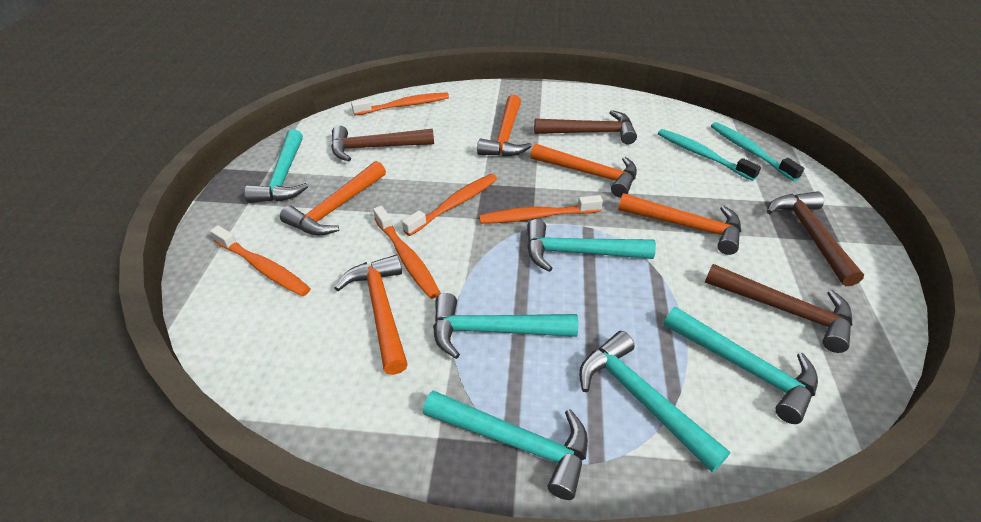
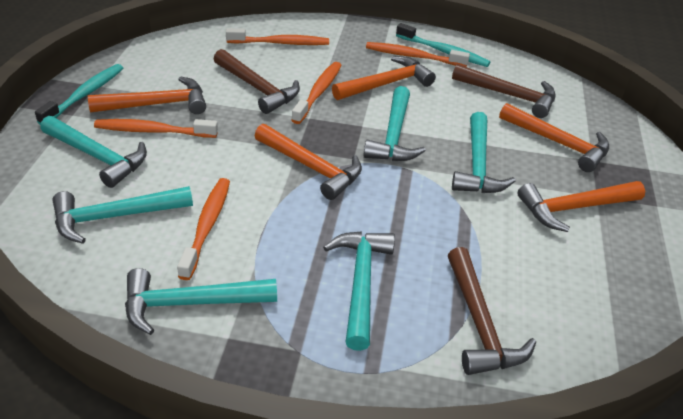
brown hammer: 4 -> 3

